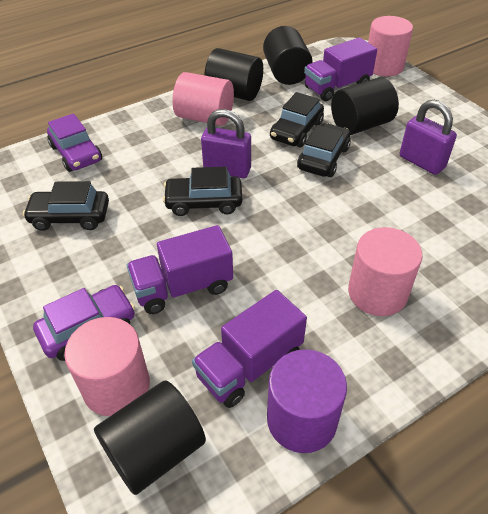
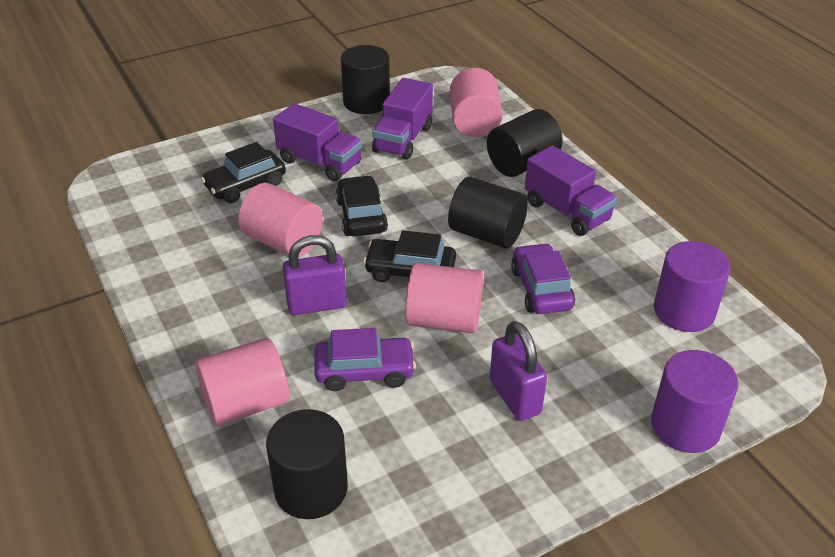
black car: 4 -> 3
purple cylinder: 1 -> 2

